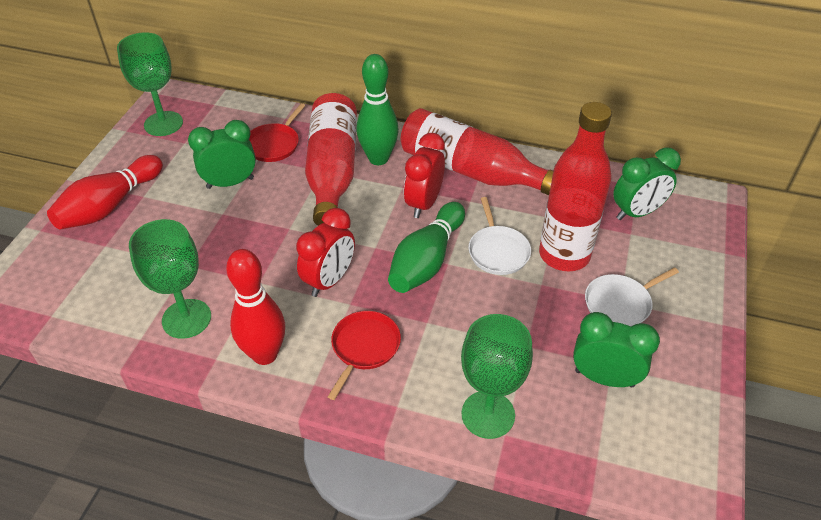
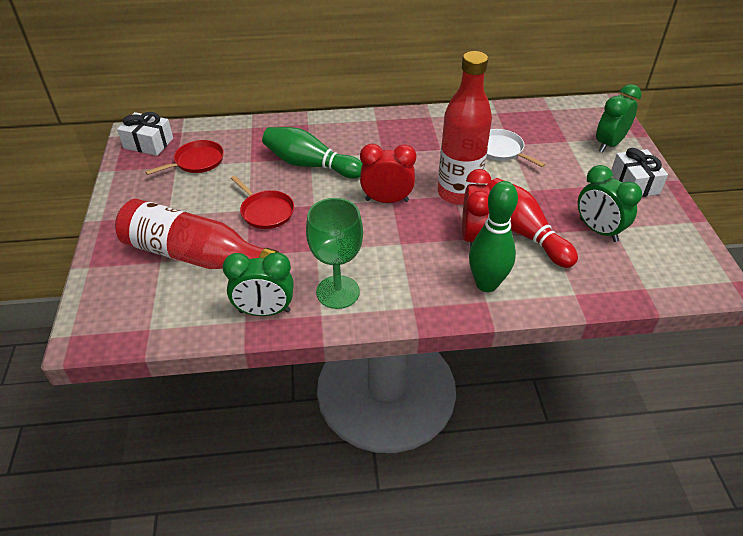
green goblet: 3 -> 1
red bottle: 3 -> 2
red bowling pin: 2 -> 1
white gift: 0 -> 2
white pan: 2 -> 1

